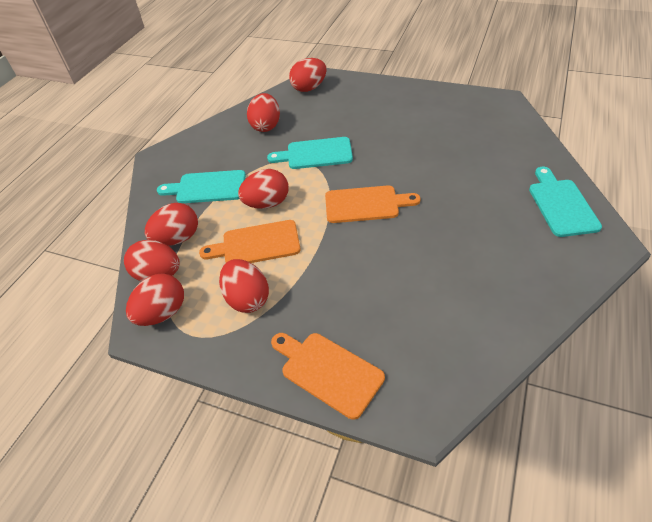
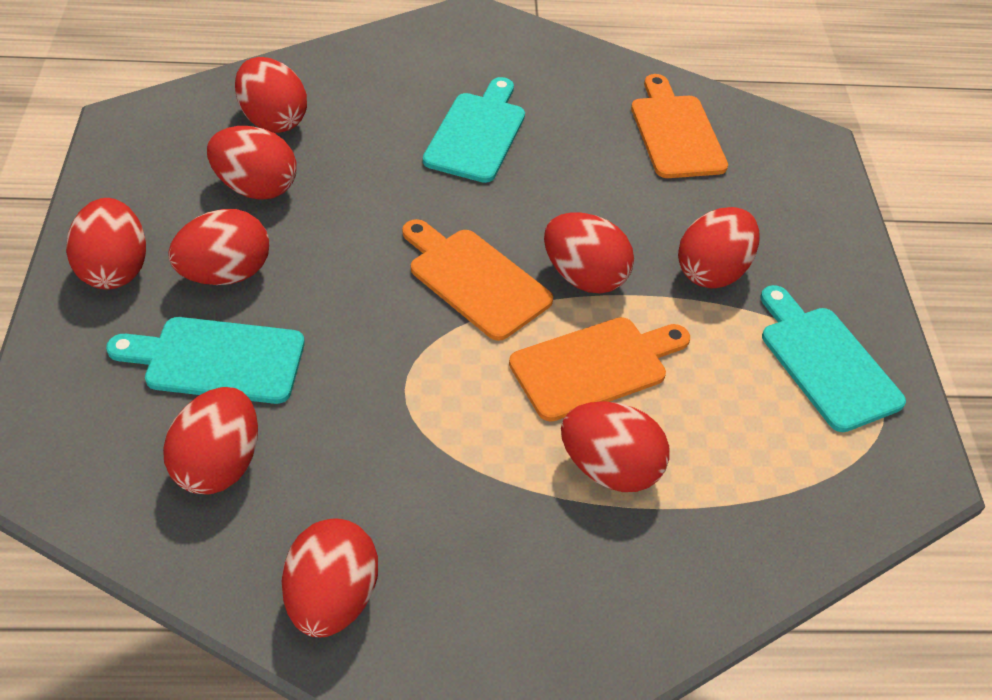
red egg: 7 -> 9

